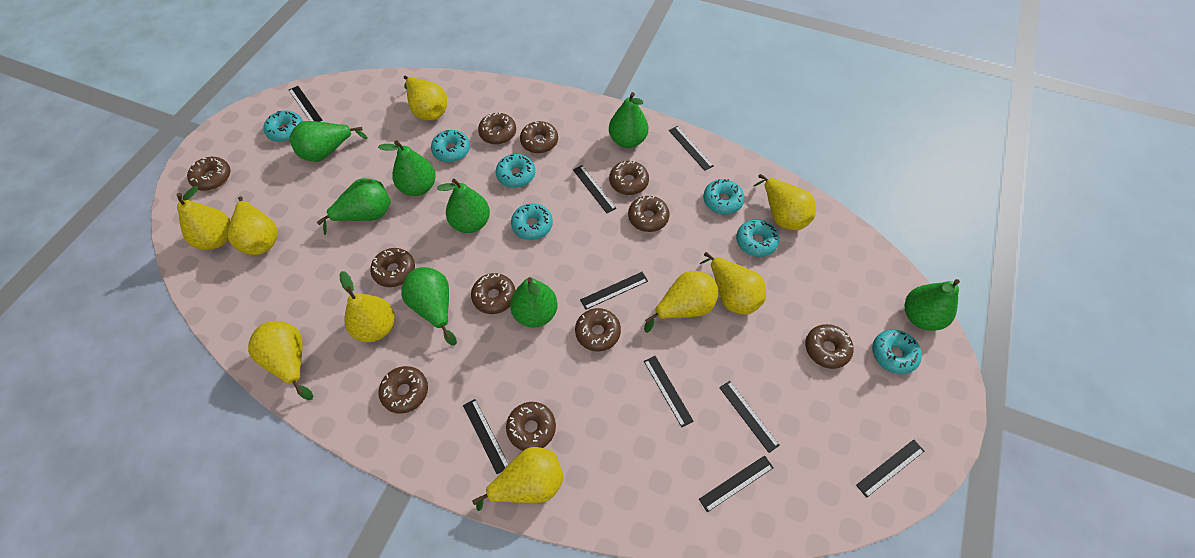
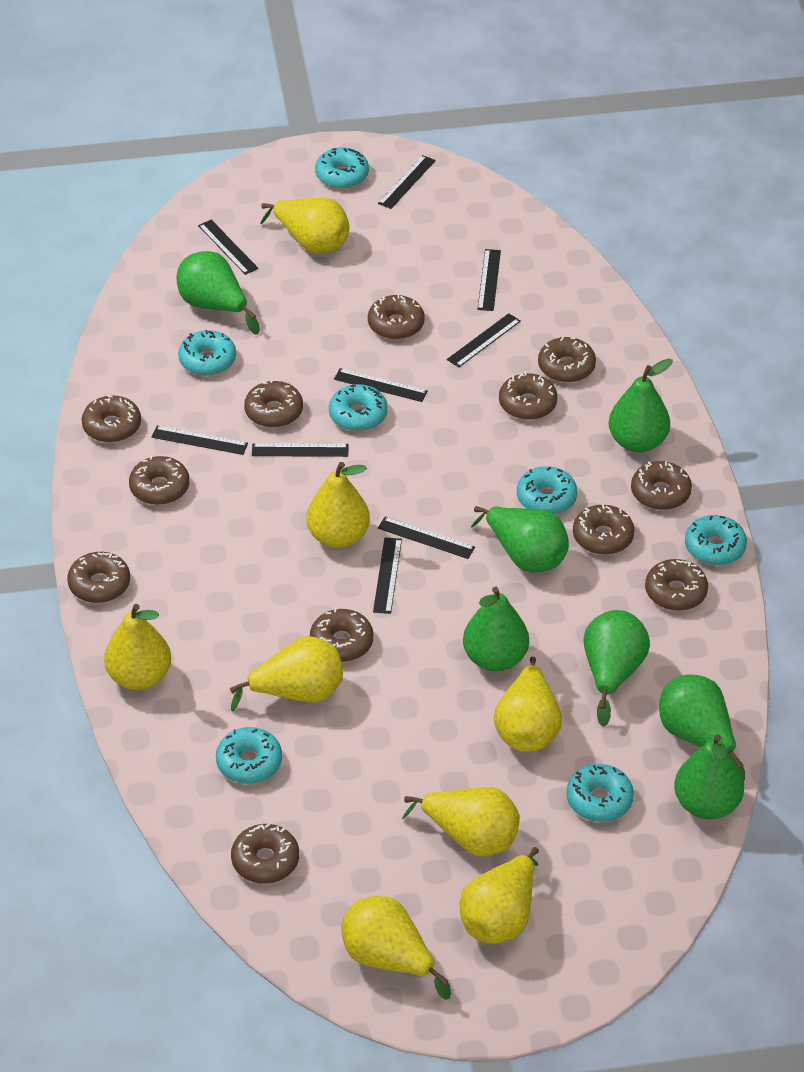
brown donut: 11 -> 12
green pear: 8 -> 7
yellow pear: 9 -> 8

